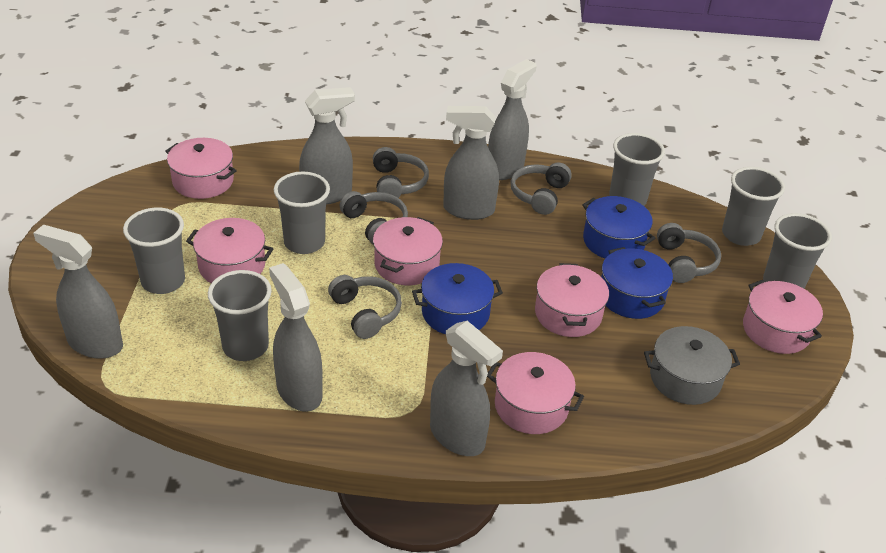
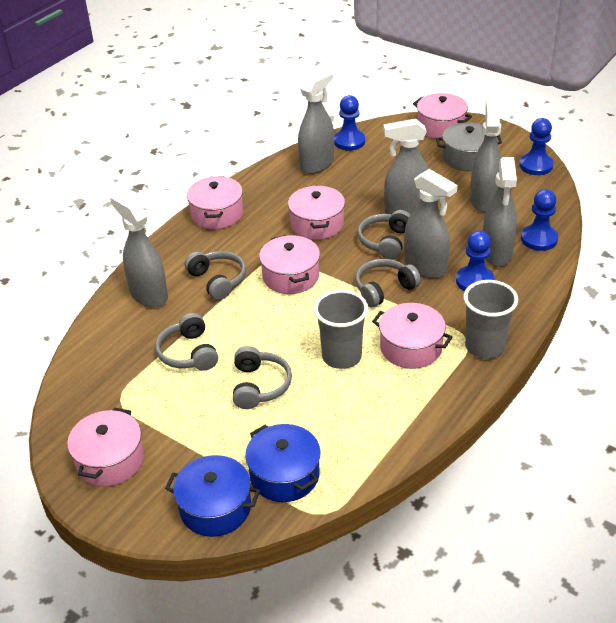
blue pawn: 0 -> 4
blue pot: 3 -> 2
grey cup: 6 -> 2

